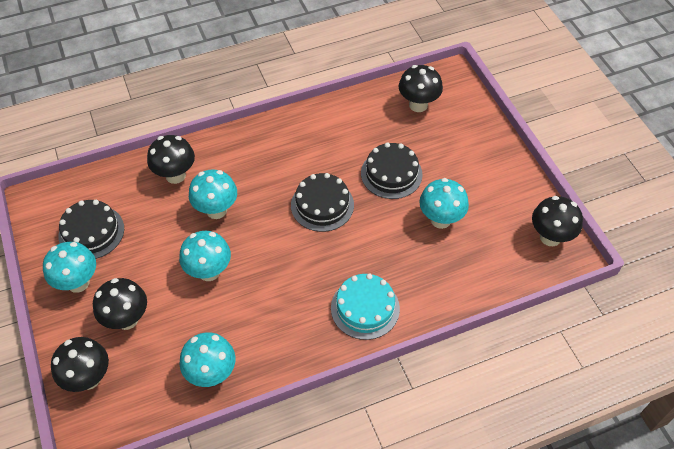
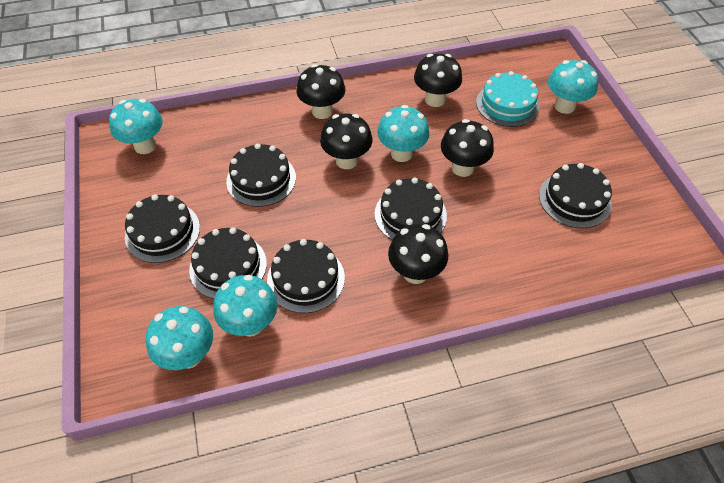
black cake: 3 -> 6

